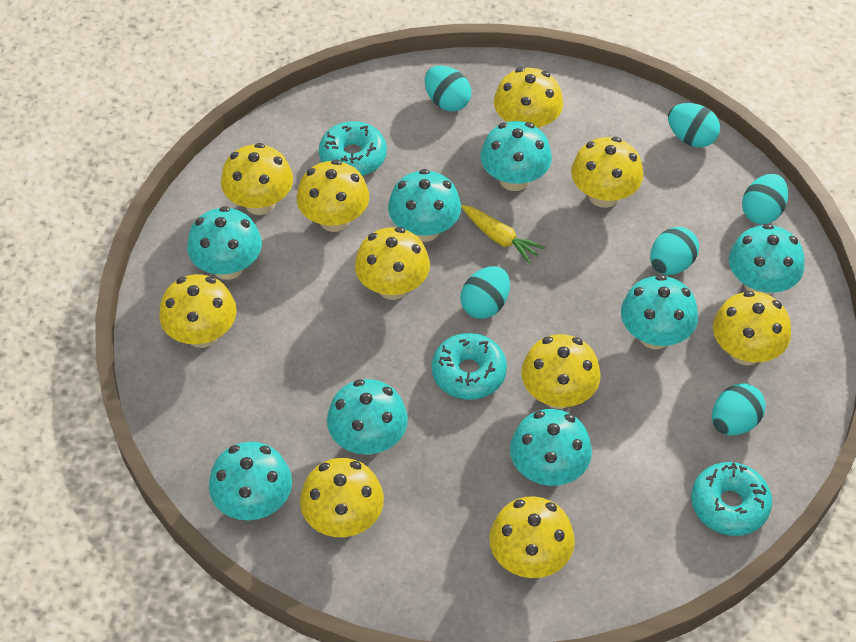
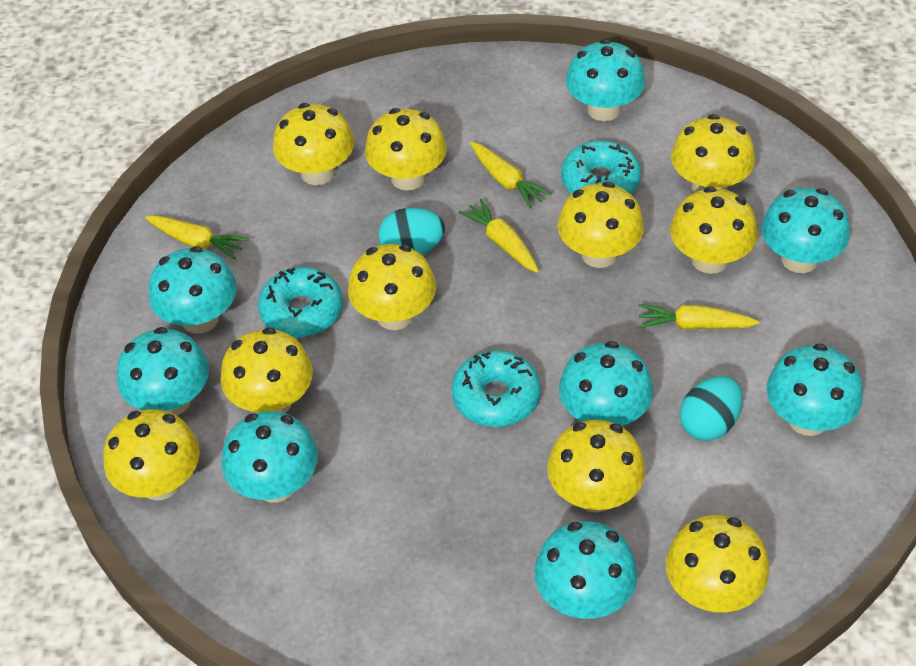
turquoise egg: 6 -> 2
yellow carrot: 1 -> 4

